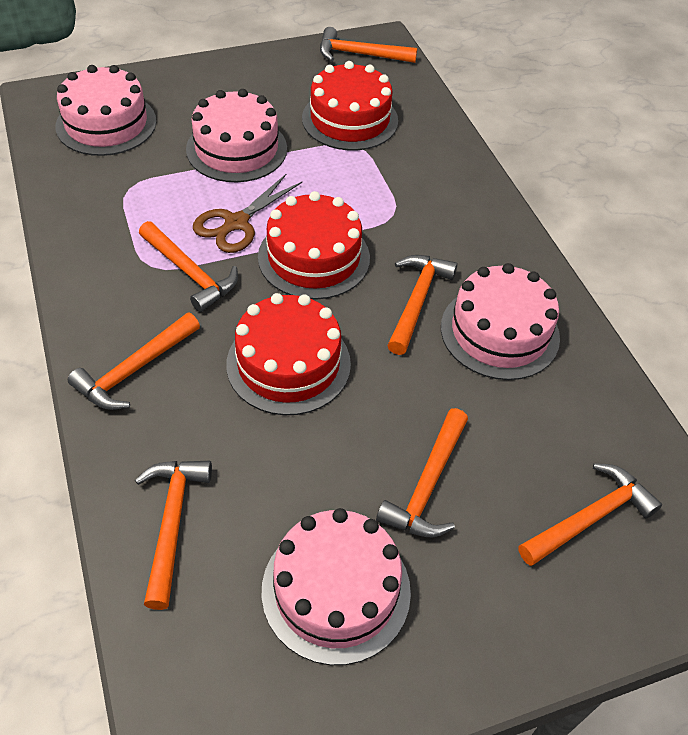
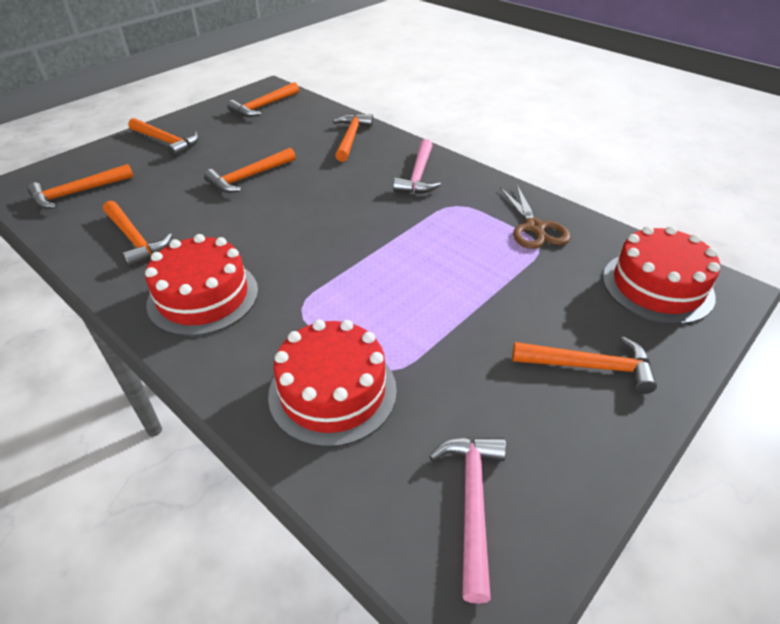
pink cake: 4 -> 0
pink hammer: 0 -> 2

